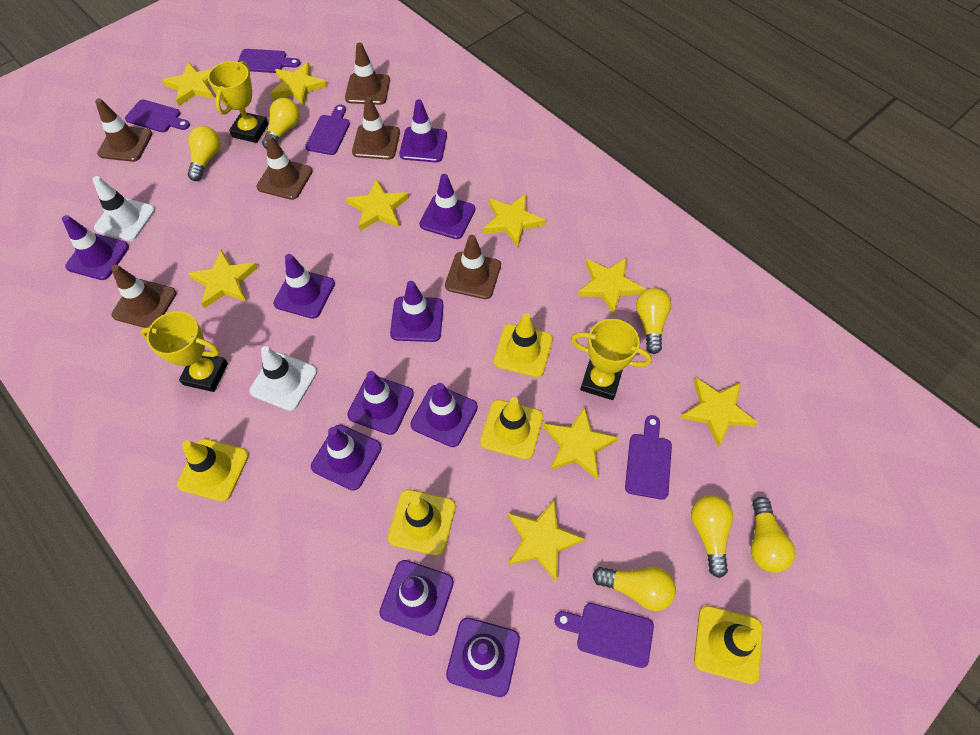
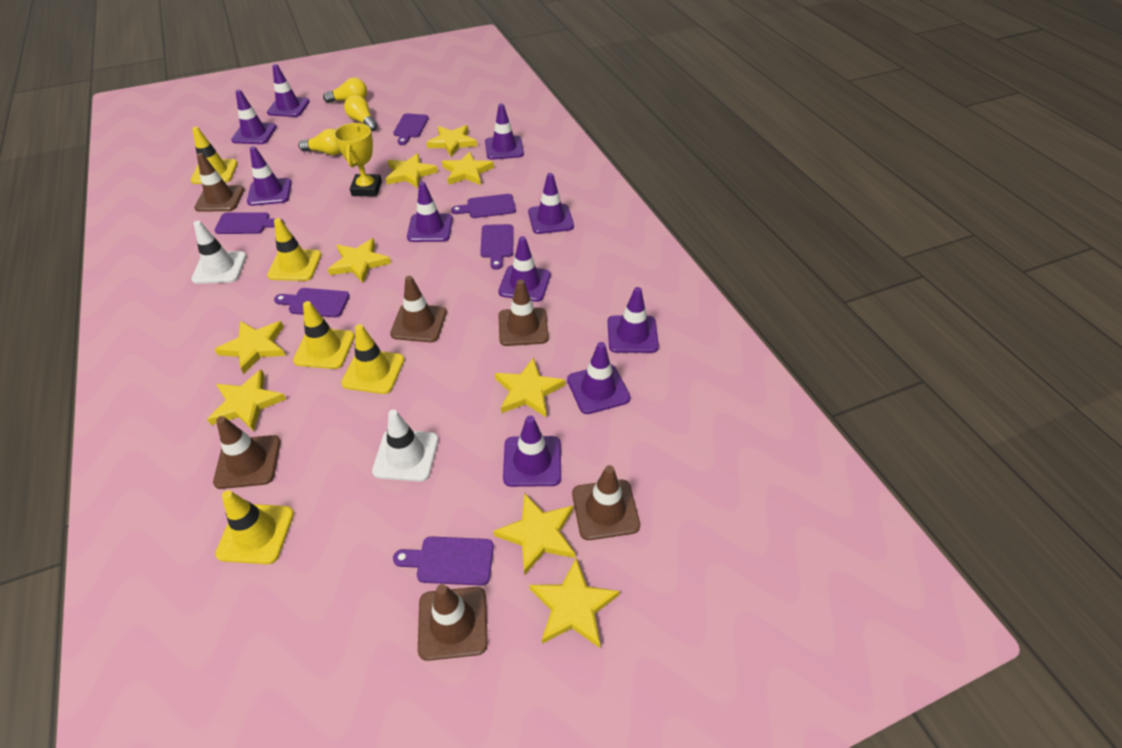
purple cutting board: 5 -> 6
yellow light bulb: 6 -> 3
yellow trophy: 3 -> 1

